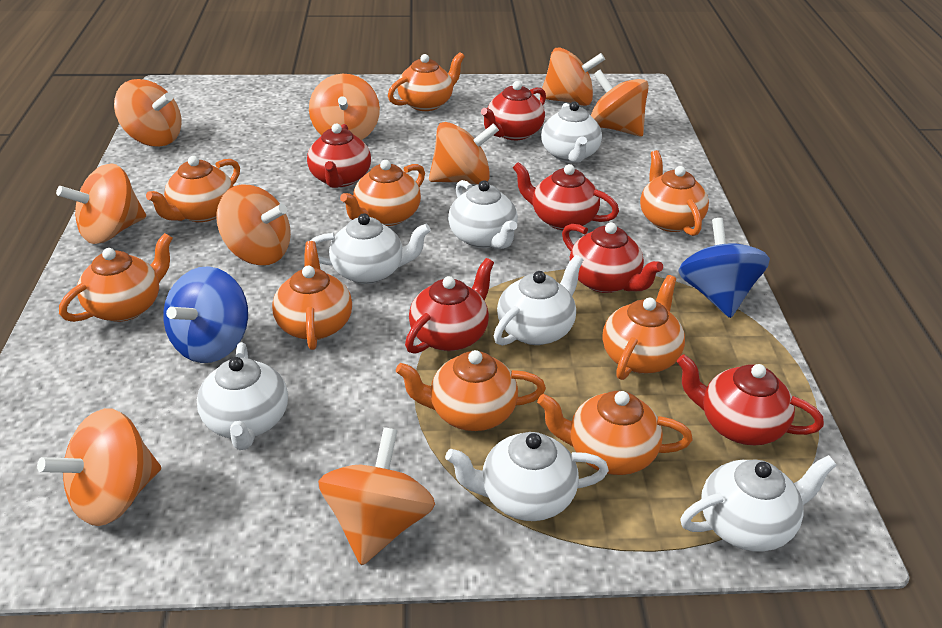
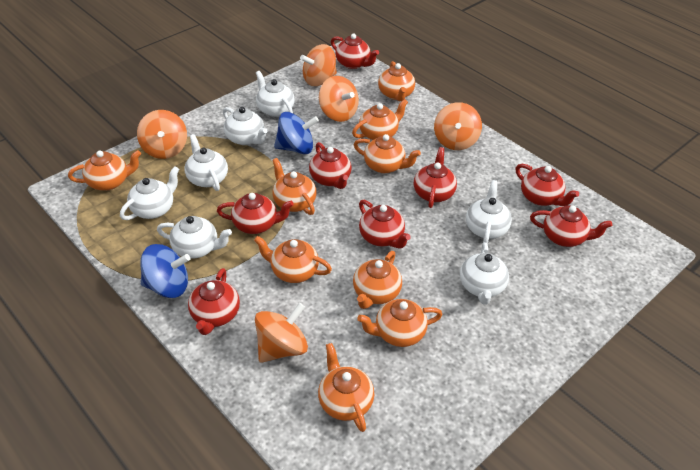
orange spinning top: 9 -> 5
red teapot: 6 -> 8

